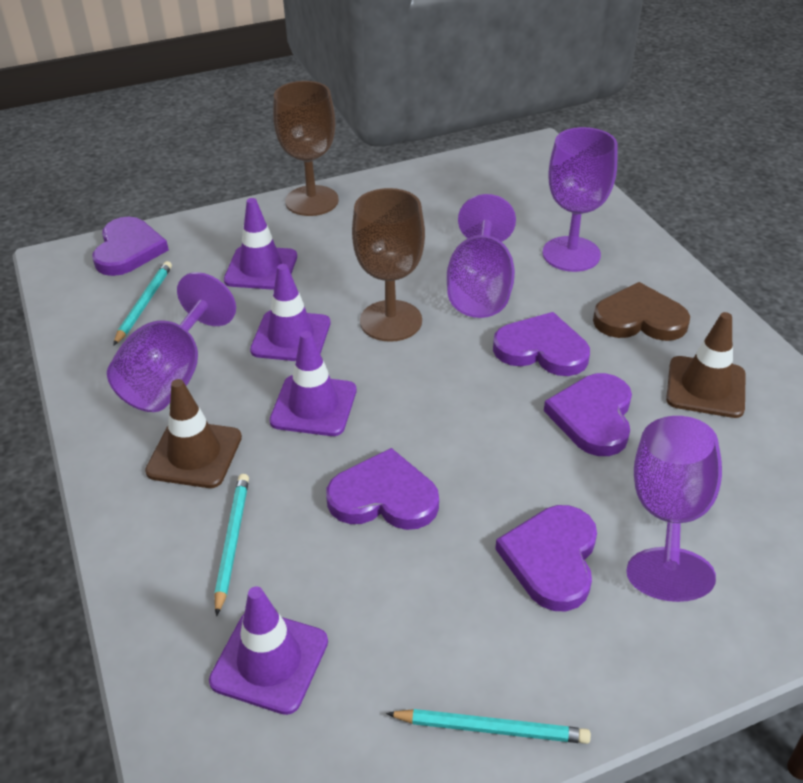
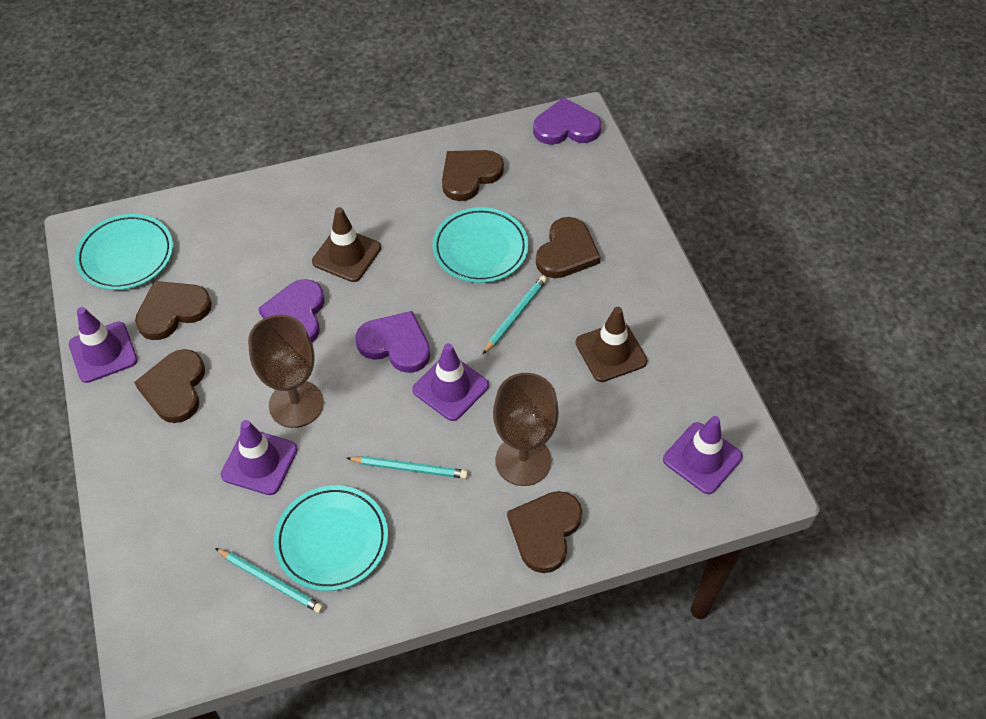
brown heart: 1 -> 5
purple goblet: 4 -> 0
purple heart: 5 -> 3
turquoise plate: 0 -> 3

